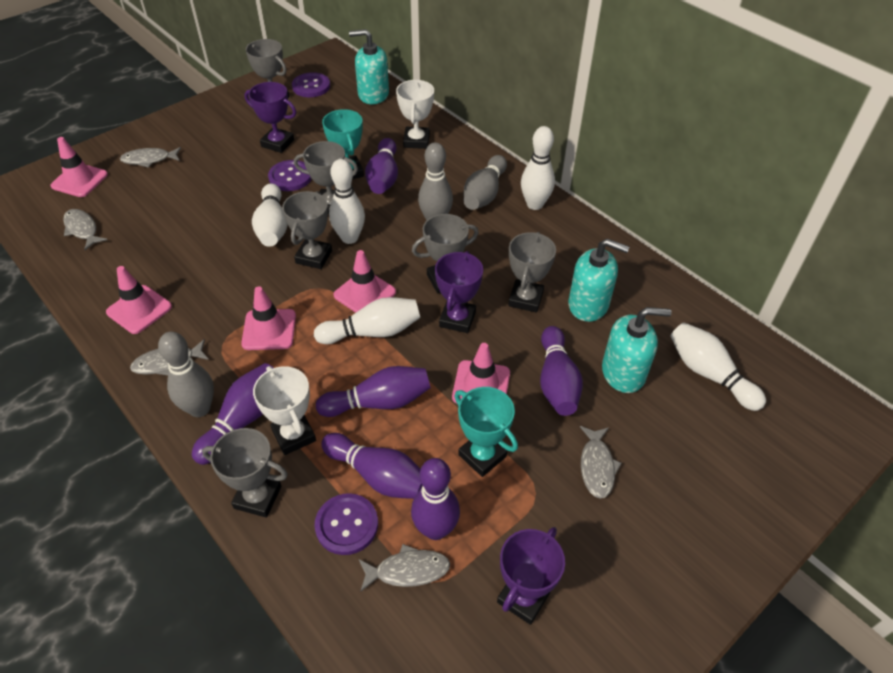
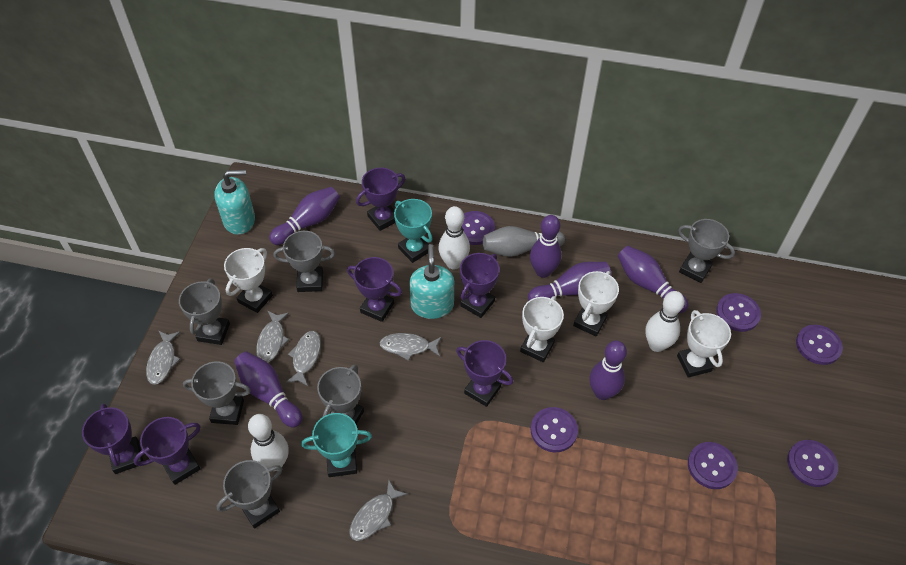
grey bowling pin: 3 -> 1
pink traffic cone: 5 -> 0
purple button: 3 -> 6
purple trophy: 3 -> 6
turquoise soap dispenser: 3 -> 2
white bowling pin: 5 -> 3
white trophy: 2 -> 4

